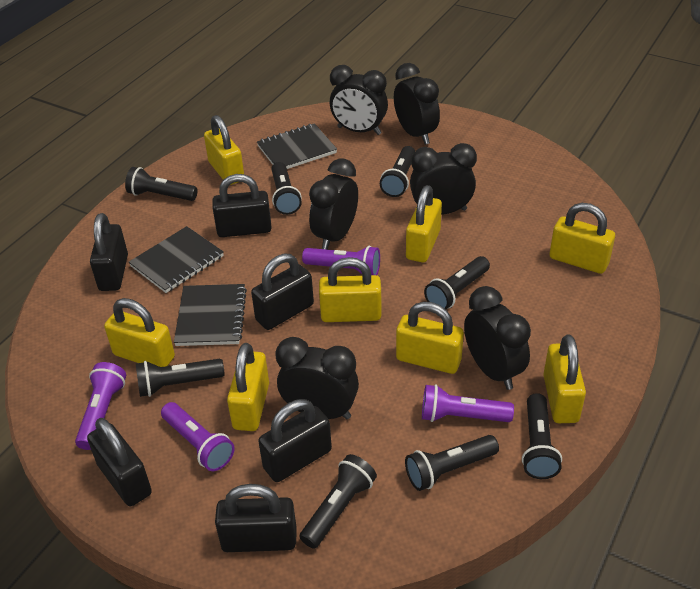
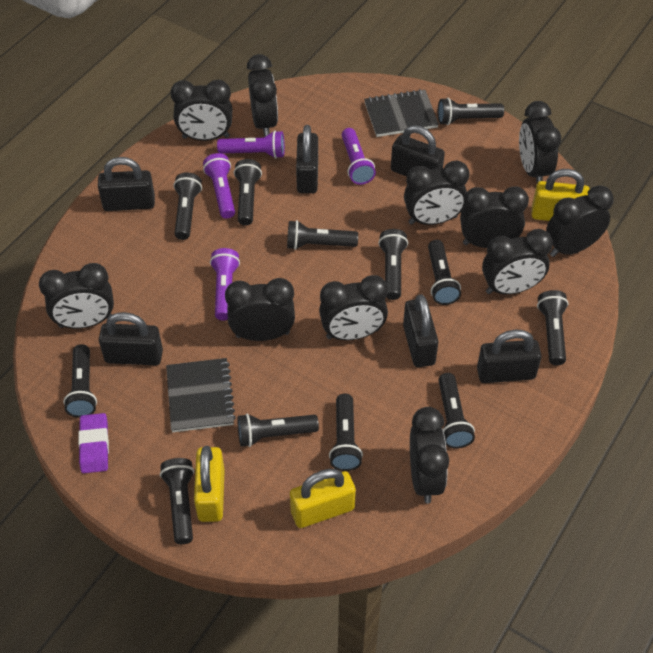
black clock: 6 -> 11
black flashlight: 8 -> 12
black notebook: 3 -> 2
purple eraser: 0 -> 1
yellow padlock: 8 -> 3

